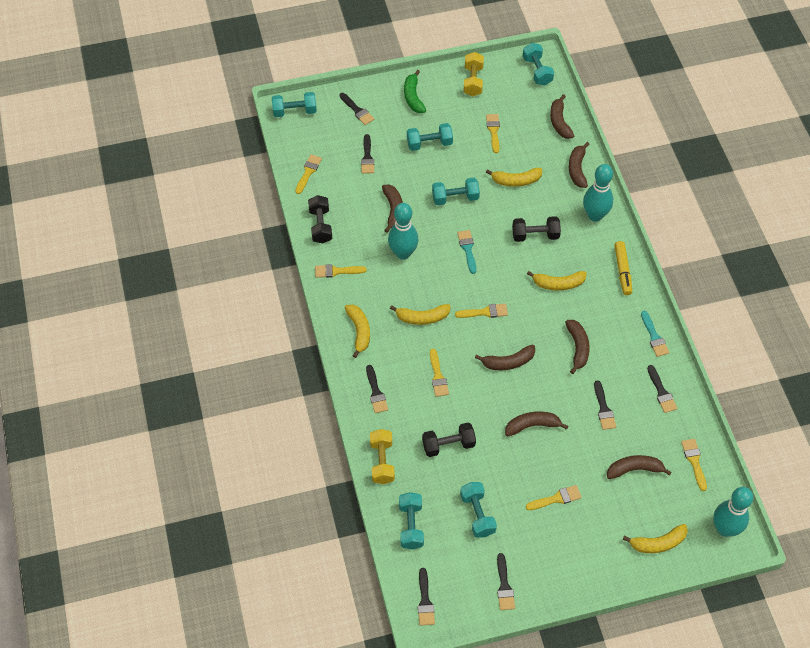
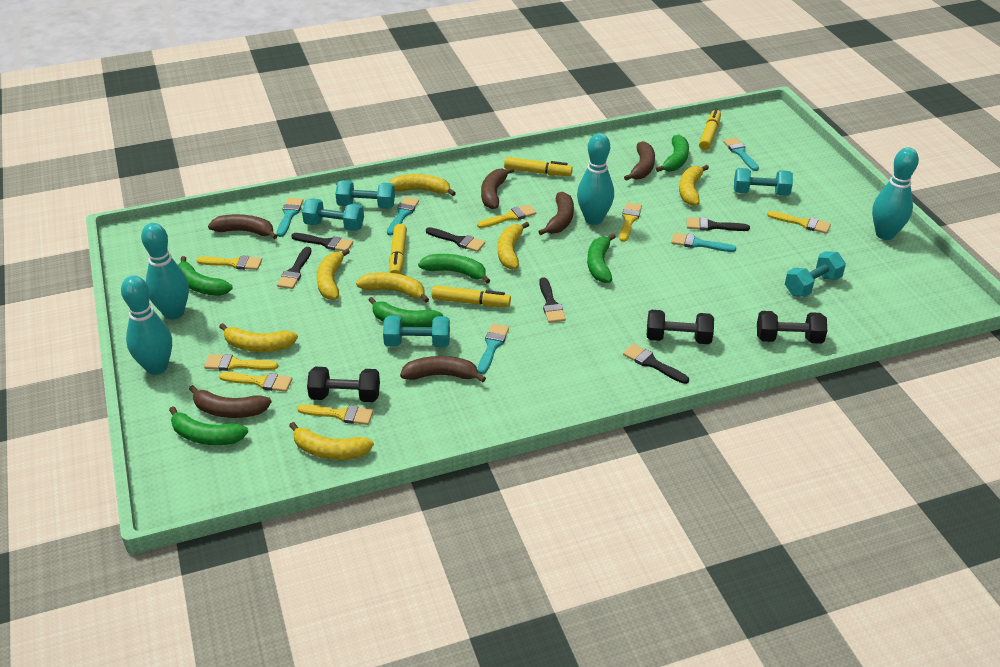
black brush: 7 -> 6
brown banana: 7 -> 6
green banana: 1 -> 6
turquoise bowling pin: 3 -> 4
turquoise brush: 2 -> 5
turquoise dumbbell: 6 -> 5
yellow banana: 5 -> 7
yellow dumbbell: 2 -> 0
yellow marker: 1 -> 4

